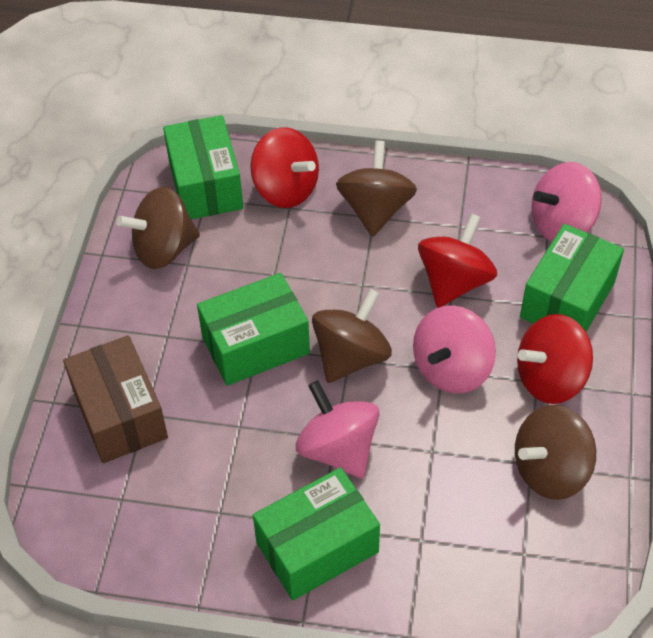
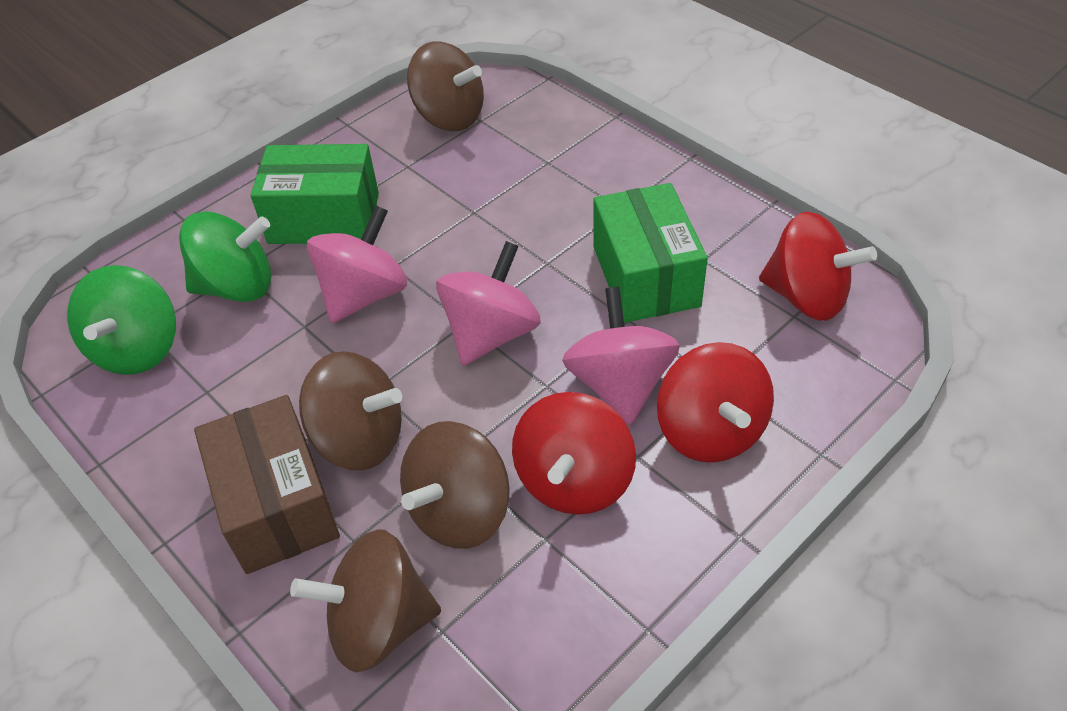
green box: 4 -> 2
green spinning top: 0 -> 2

